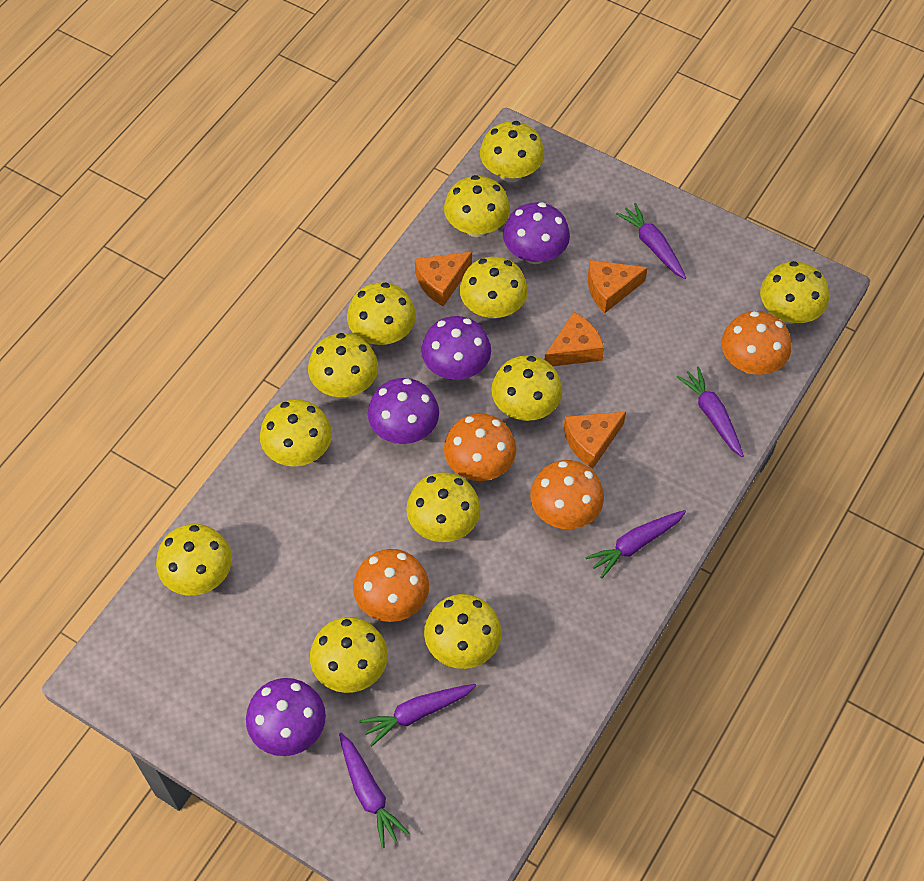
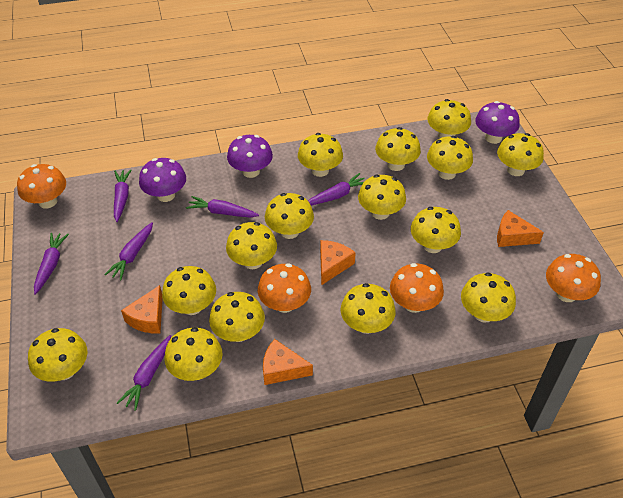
purple carrot: 5 -> 6
purple mushroom: 4 -> 3
yellow mushroom: 12 -> 15

